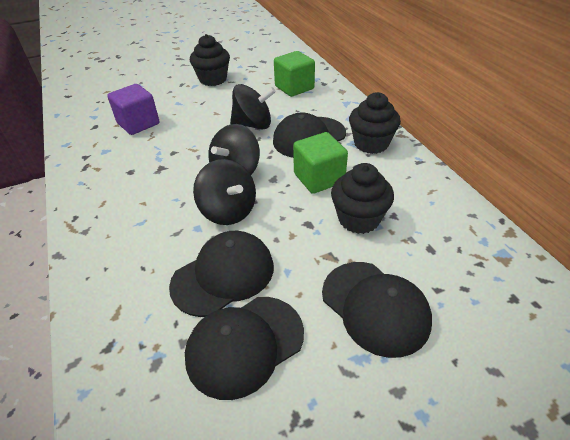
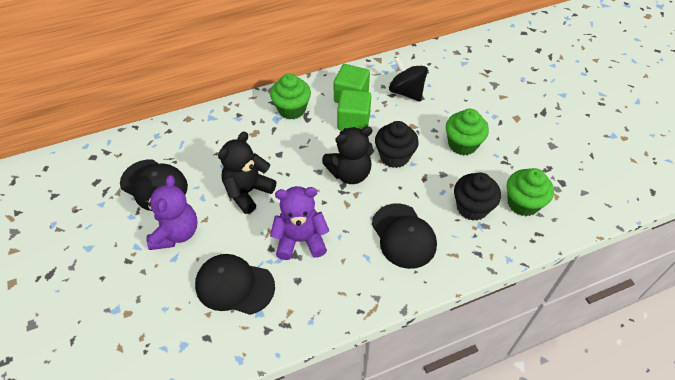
black cap: 4 -> 3
black cupcake: 3 -> 2
black spinning top: 3 -> 1
black teddy bear: 0 -> 2
green cupcake: 0 -> 3
purple cube: 1 -> 0
purple teddy bear: 0 -> 2

